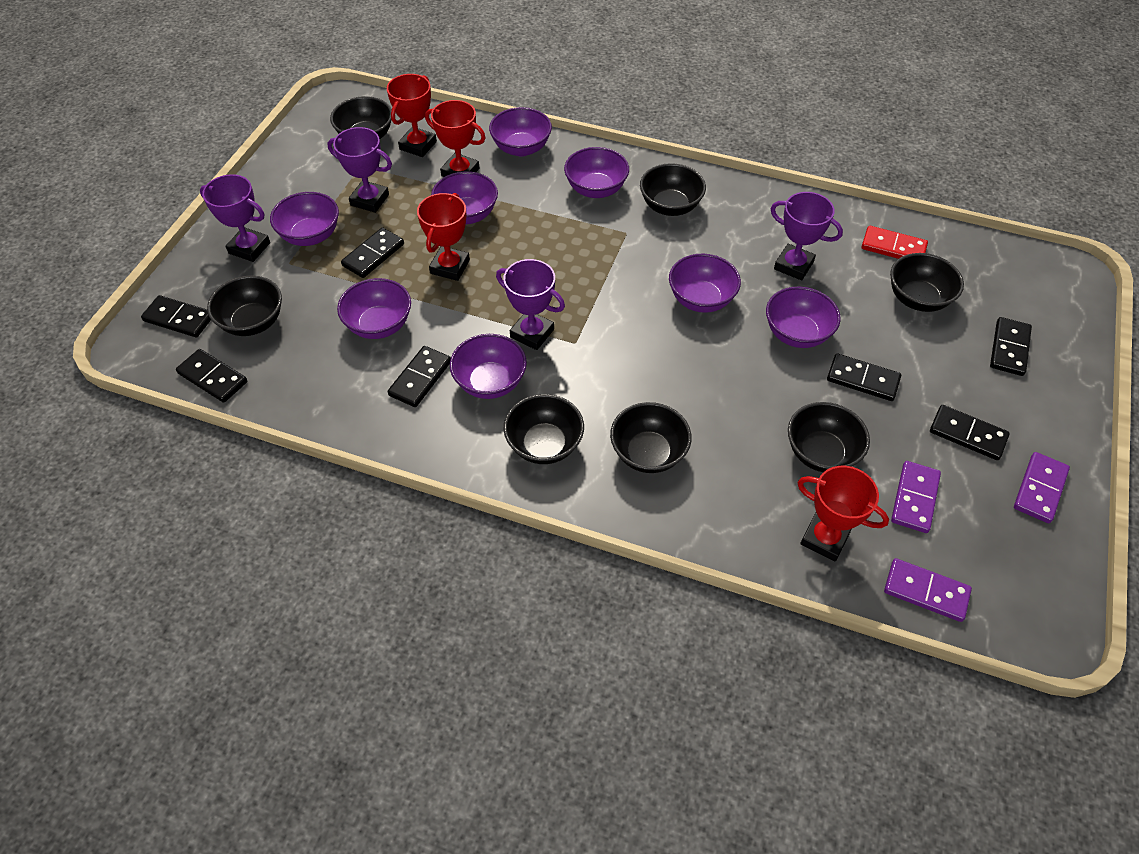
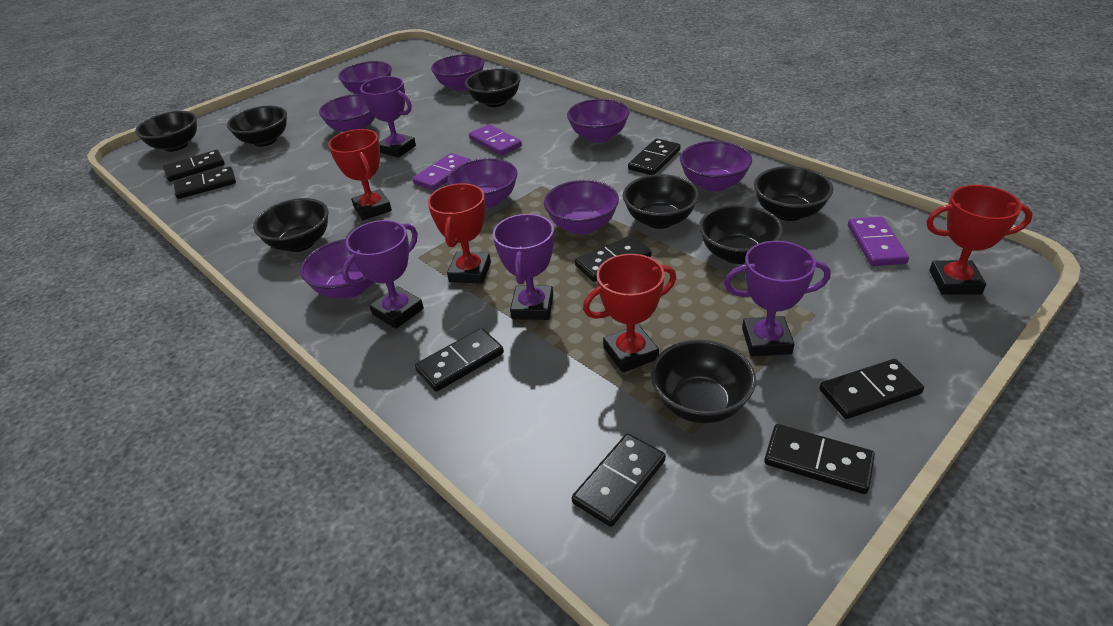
black bowl: 7 -> 8
black domino: 7 -> 8
red domino: 1 -> 0

